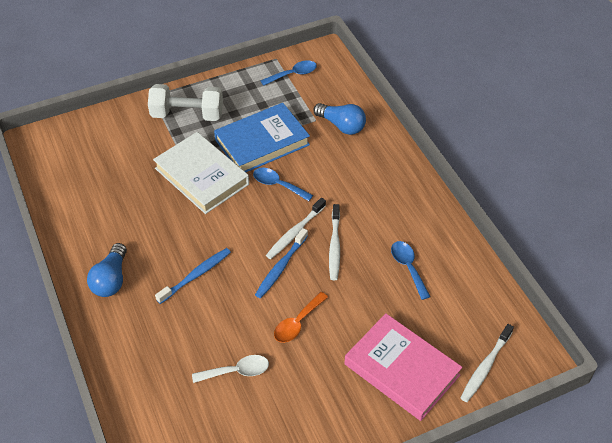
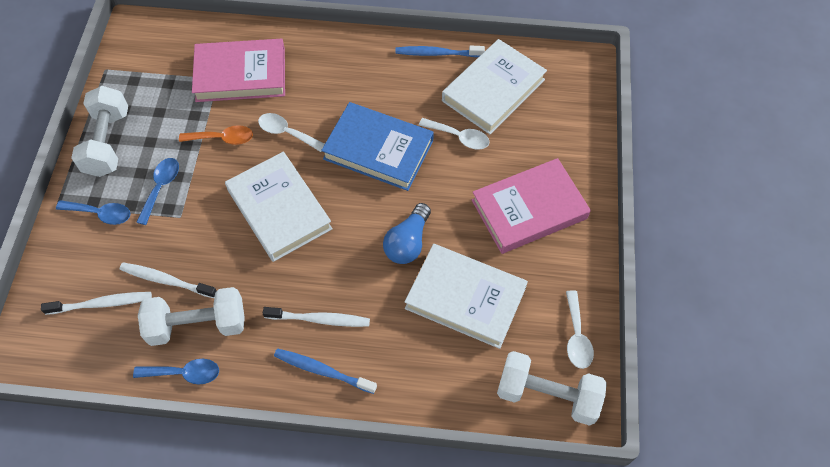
blue light bulb: 2 -> 1
pink book: 1 -> 2
white book: 1 -> 3
white dumbbell: 1 -> 3
white spoon: 1 -> 3

